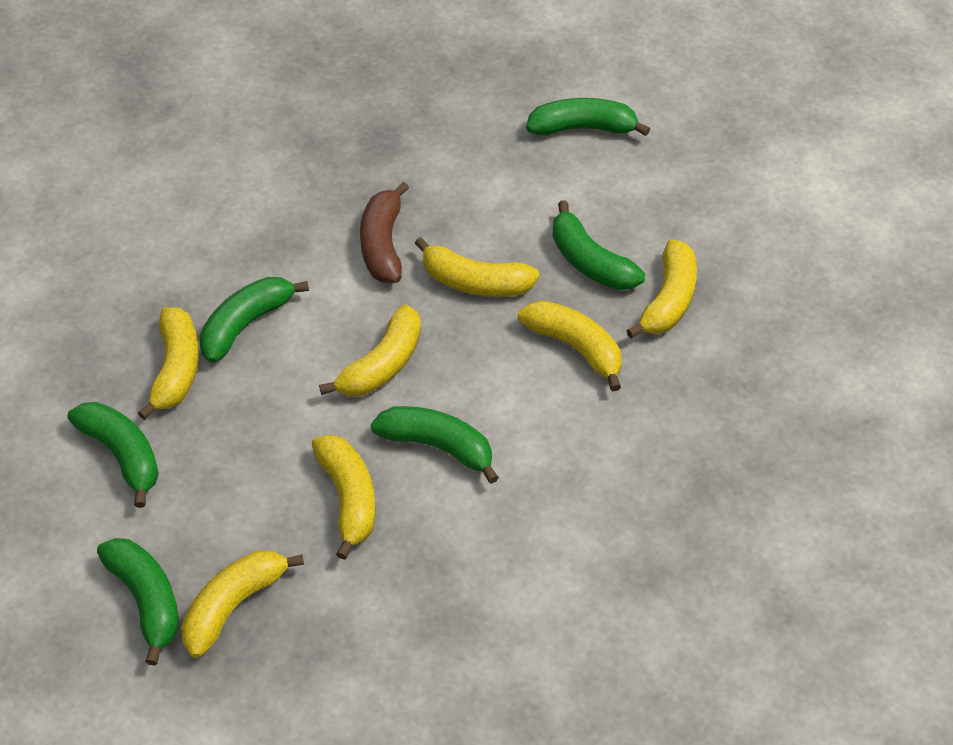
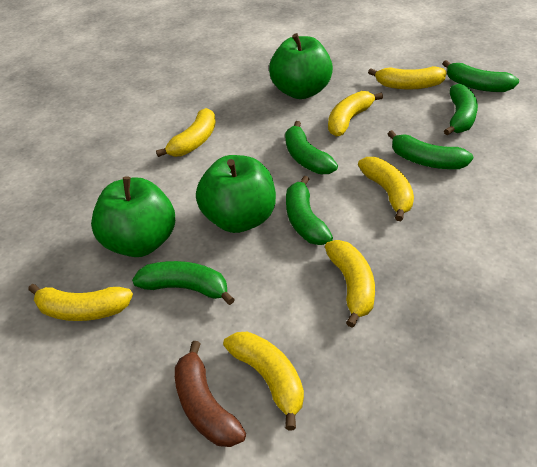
green apple: 0 -> 3

